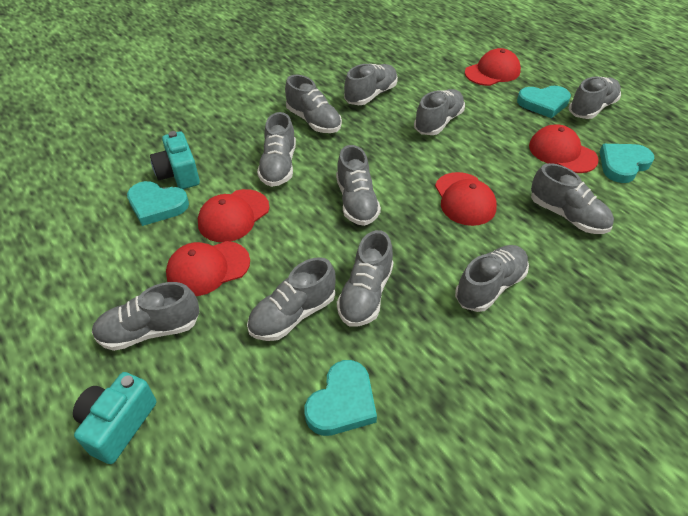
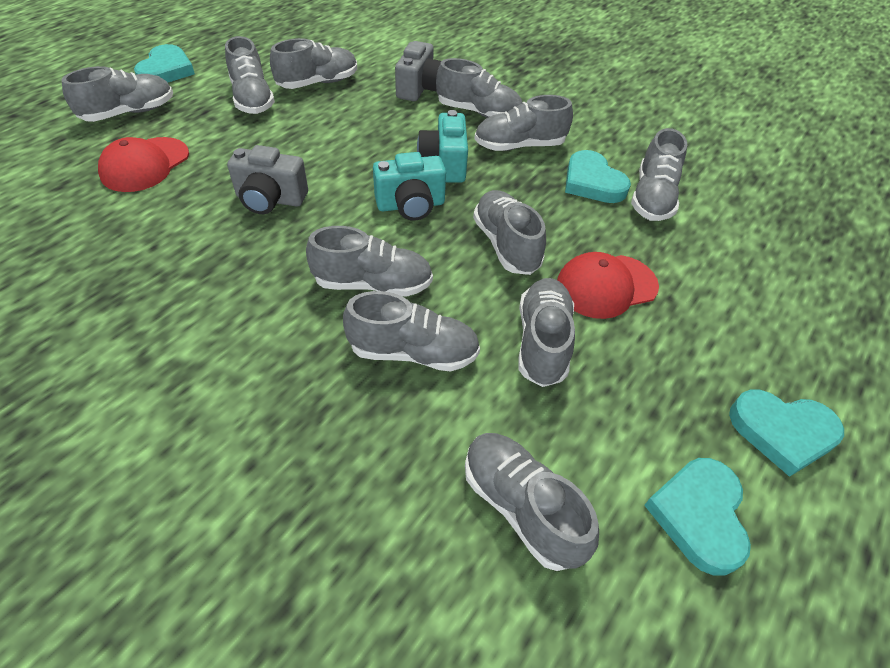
grey camera: 0 -> 2
red cap: 5 -> 2

